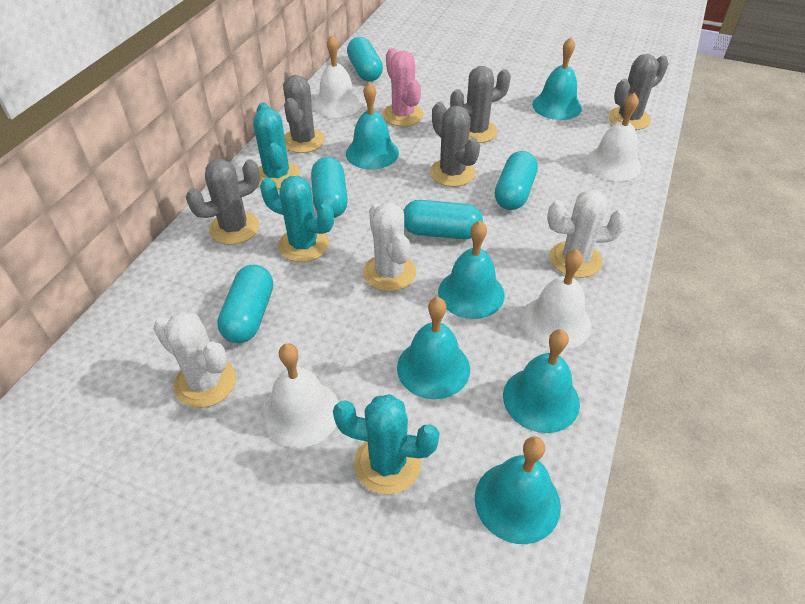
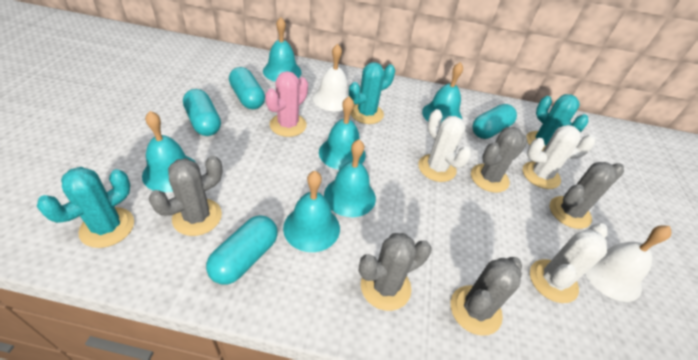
turquoise capsule: 5 -> 4
white bell: 4 -> 2

